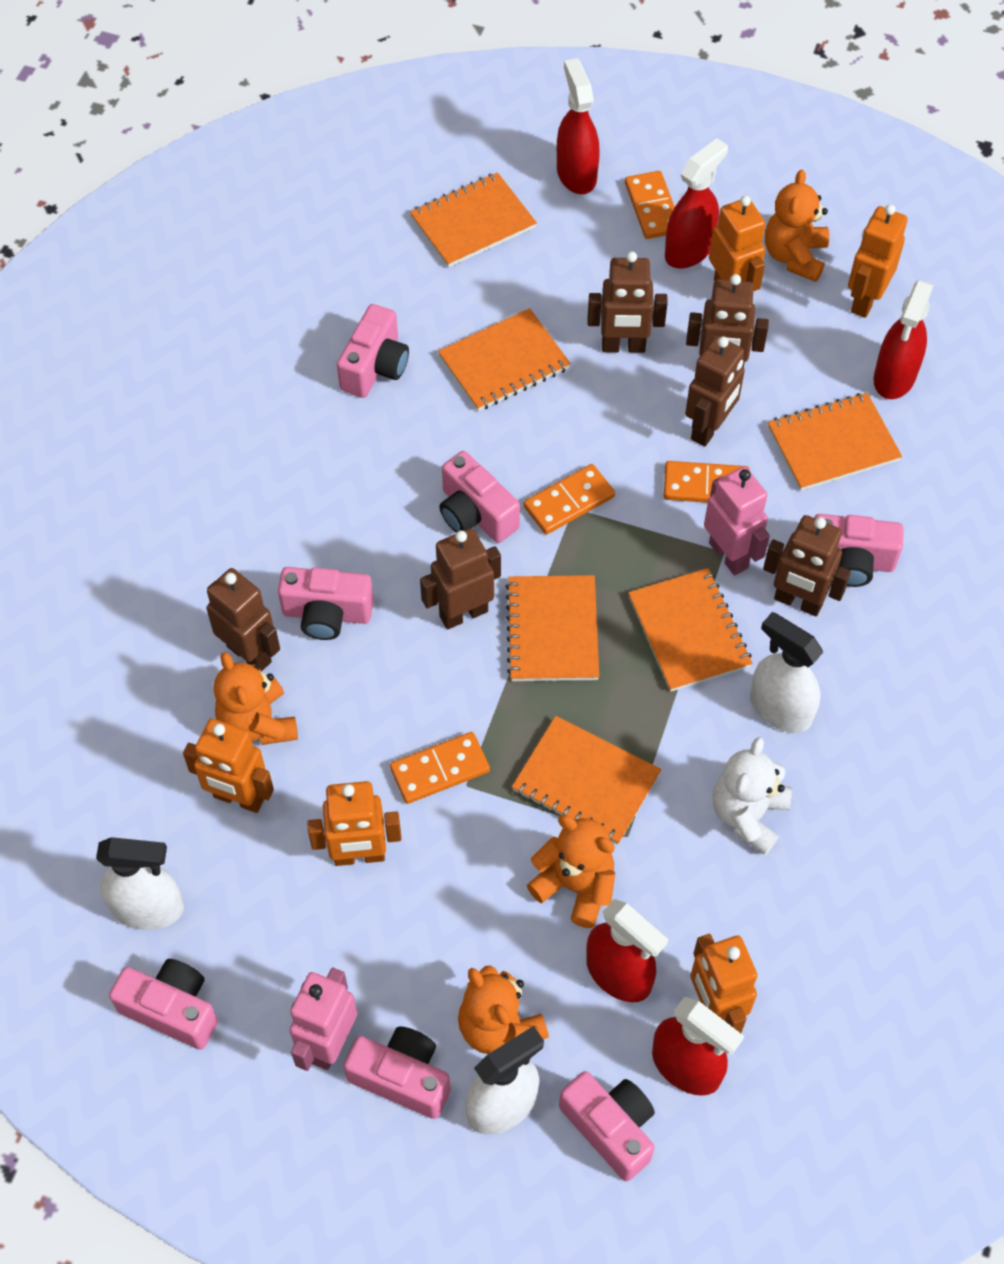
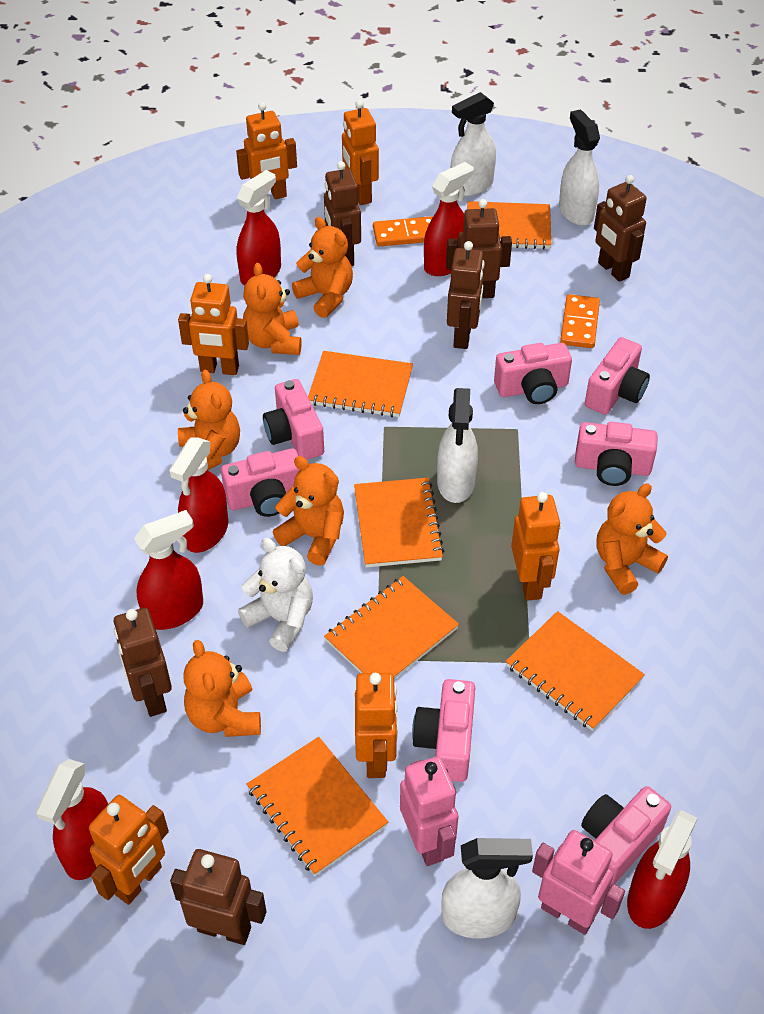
orange domino: 4 -> 2
orange robot: 5 -> 6
orange teddy bear: 4 -> 6
red spray bottle: 5 -> 6
white spray bottle: 3 -> 4

